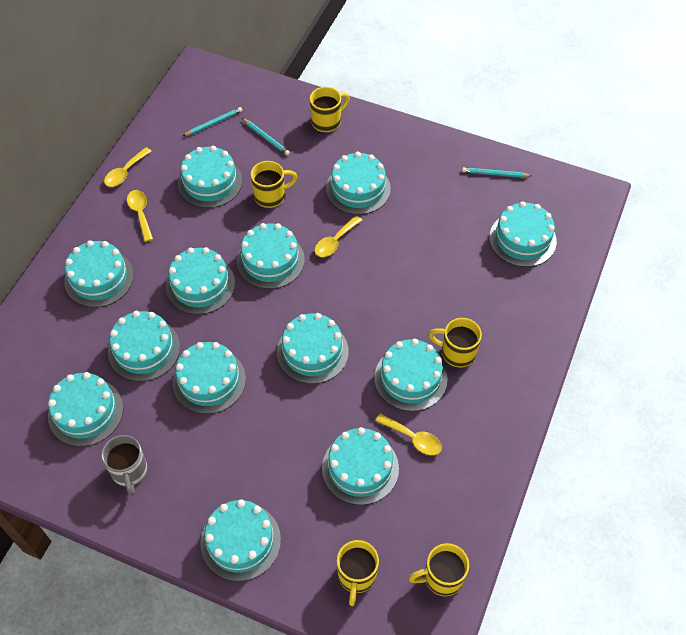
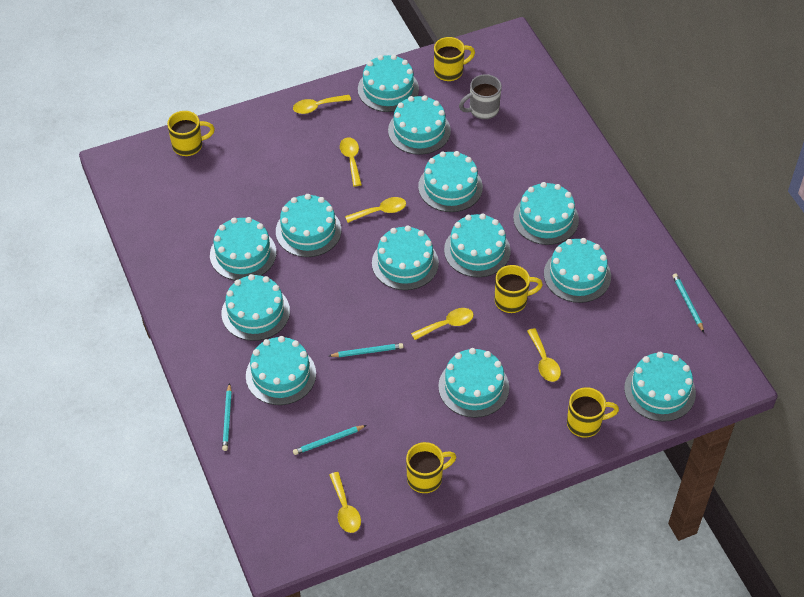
turquoise pencil: 3 -> 4
yellow spoon: 4 -> 6

